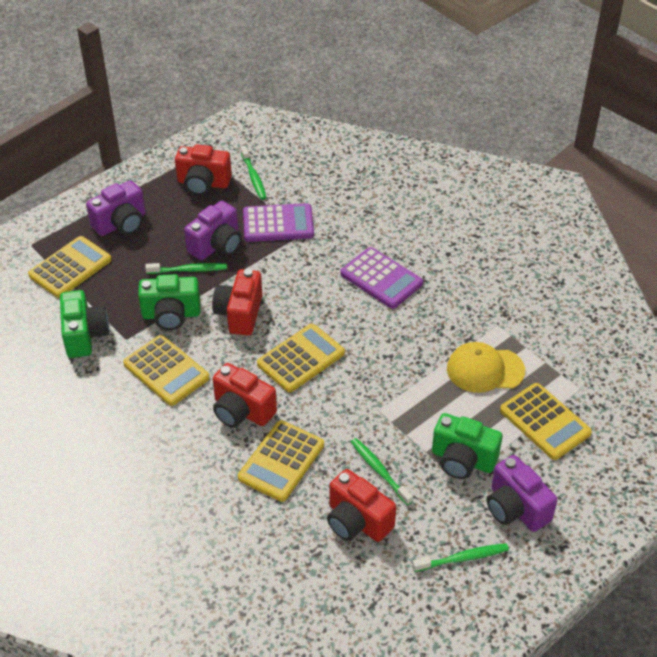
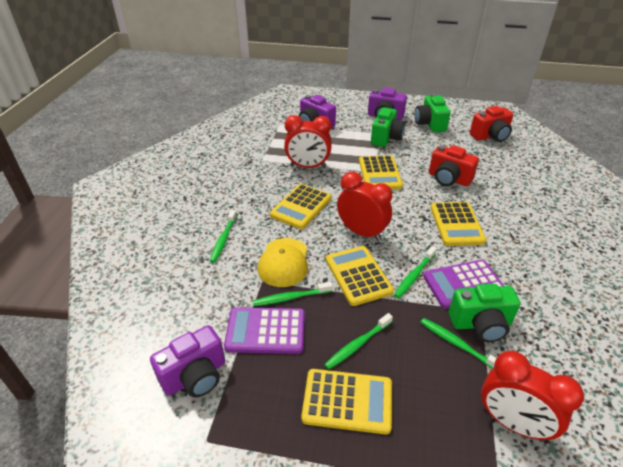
green toothbrush: 4 -> 5
red camera: 4 -> 2
red clock: 0 -> 3

